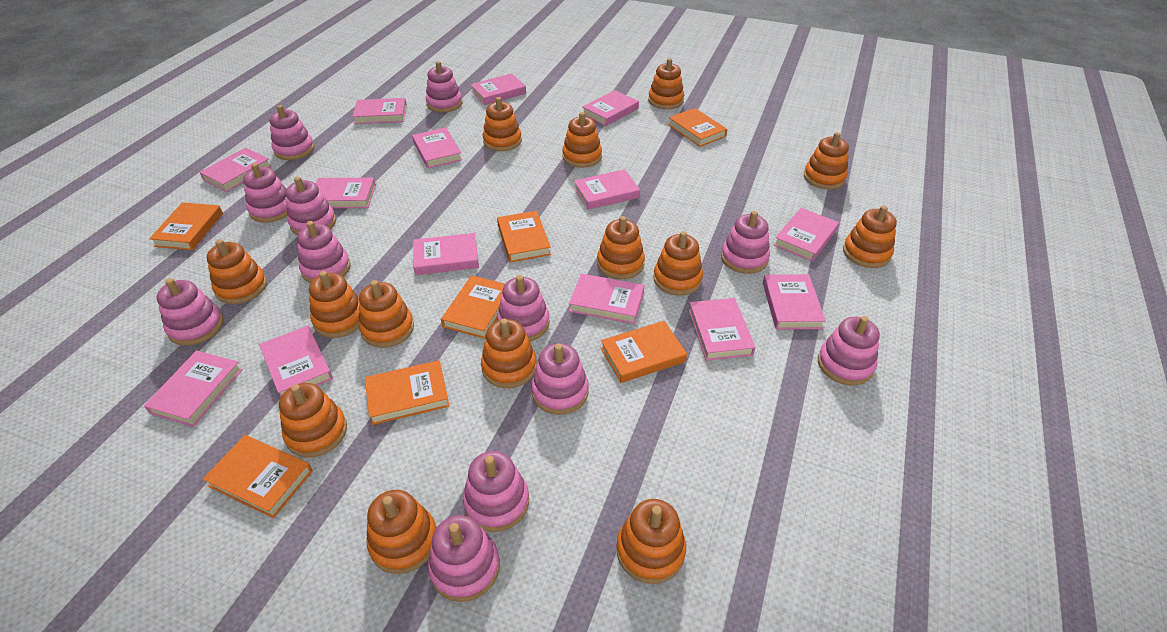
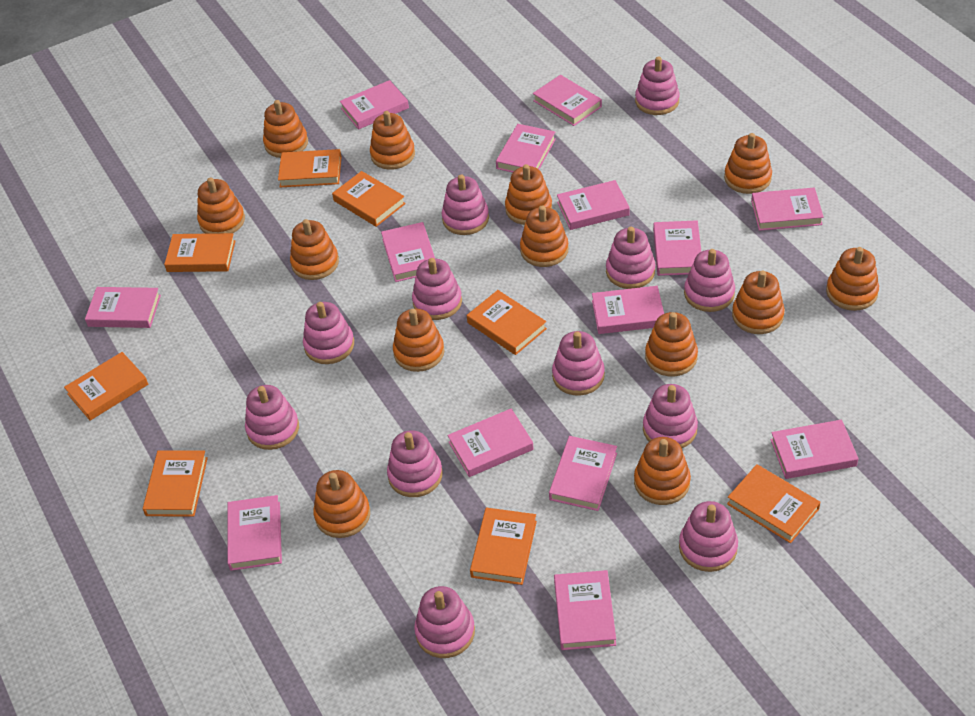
orange book: 7 -> 8
orange stacking toy: 14 -> 13

